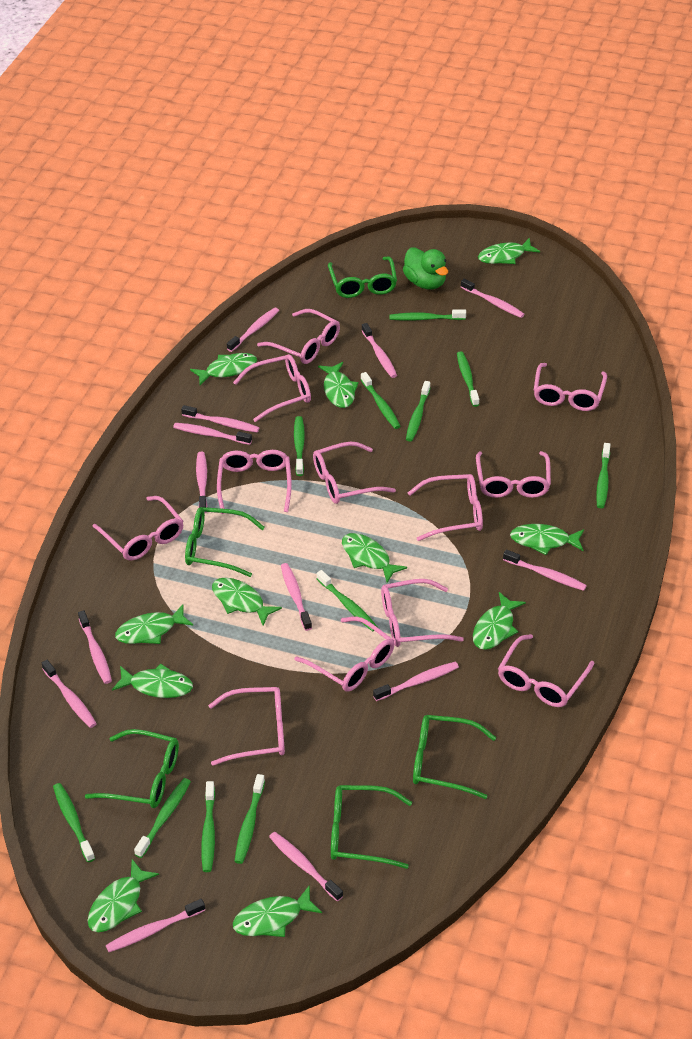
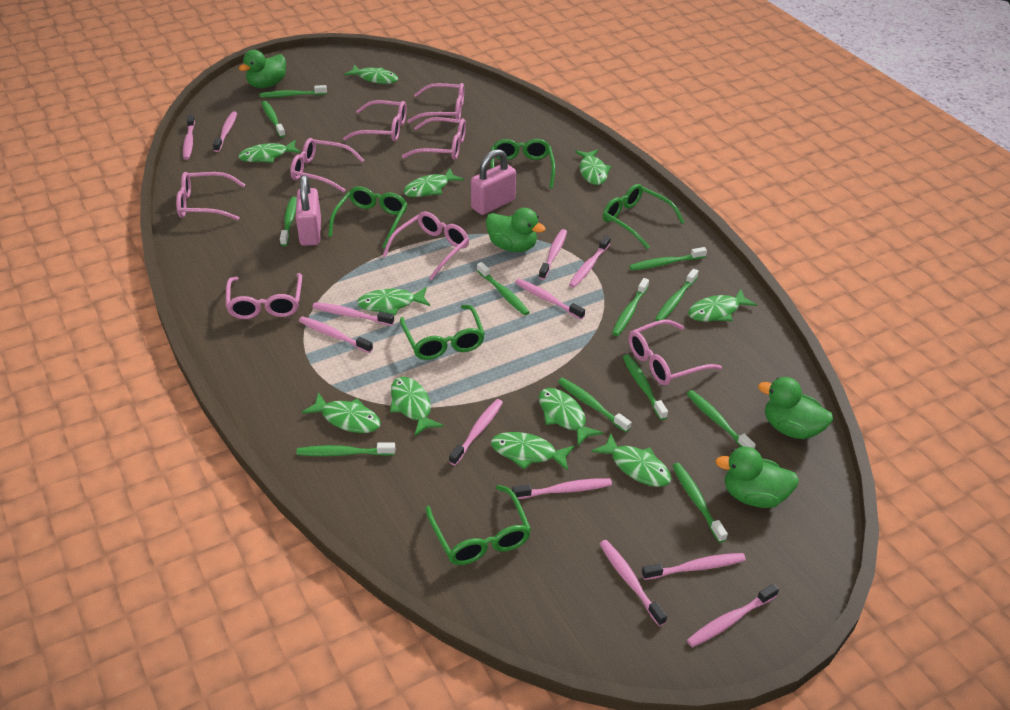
green duck: 1 -> 4
green toothbrush: 11 -> 12
pink glasses: 12 -> 8
pink padlock: 0 -> 2
pink toothbrush: 13 -> 12

